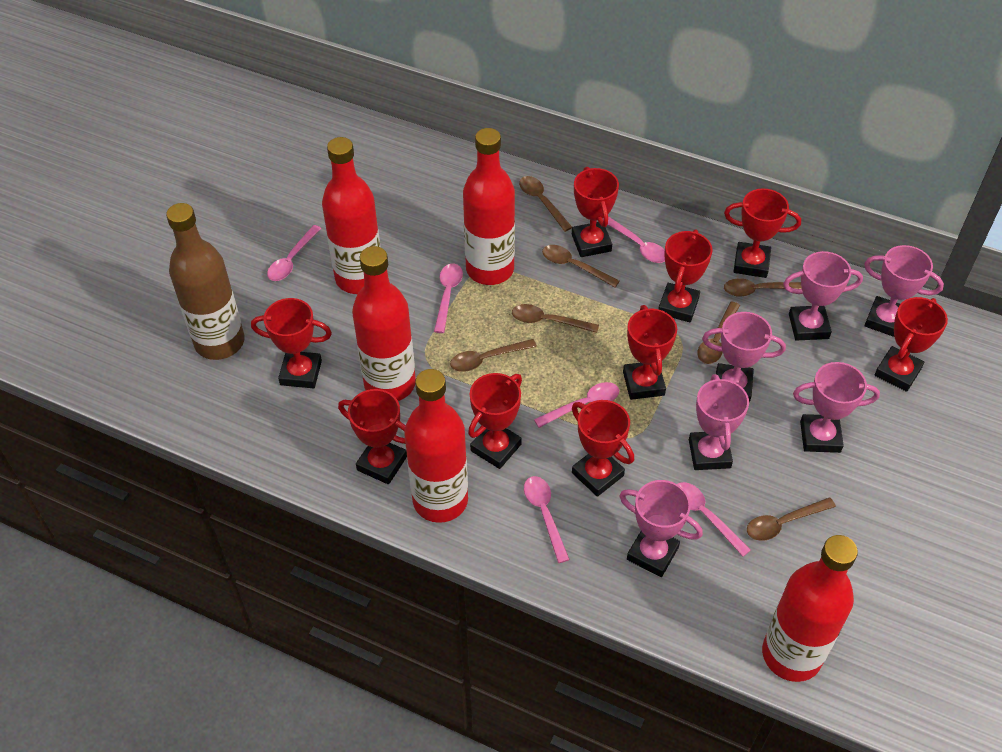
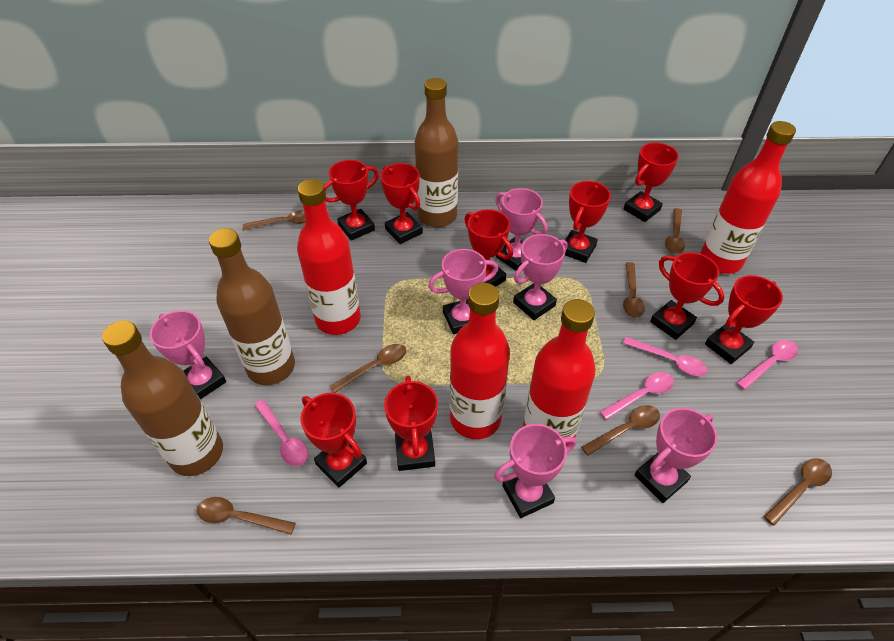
brown bottle: 1 -> 3
pink spoon: 6 -> 4
red bottle: 5 -> 4

